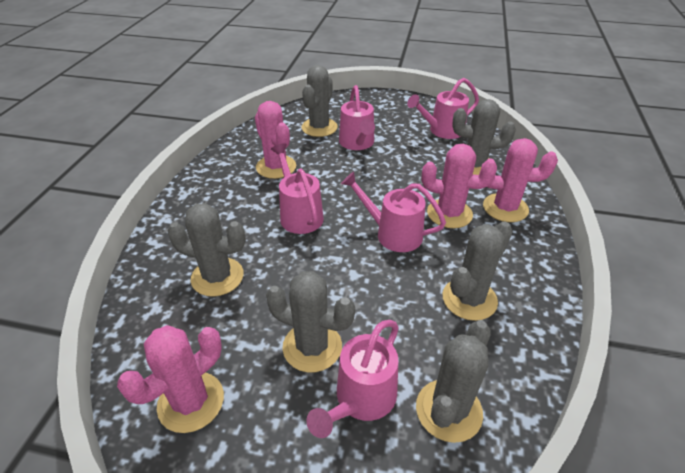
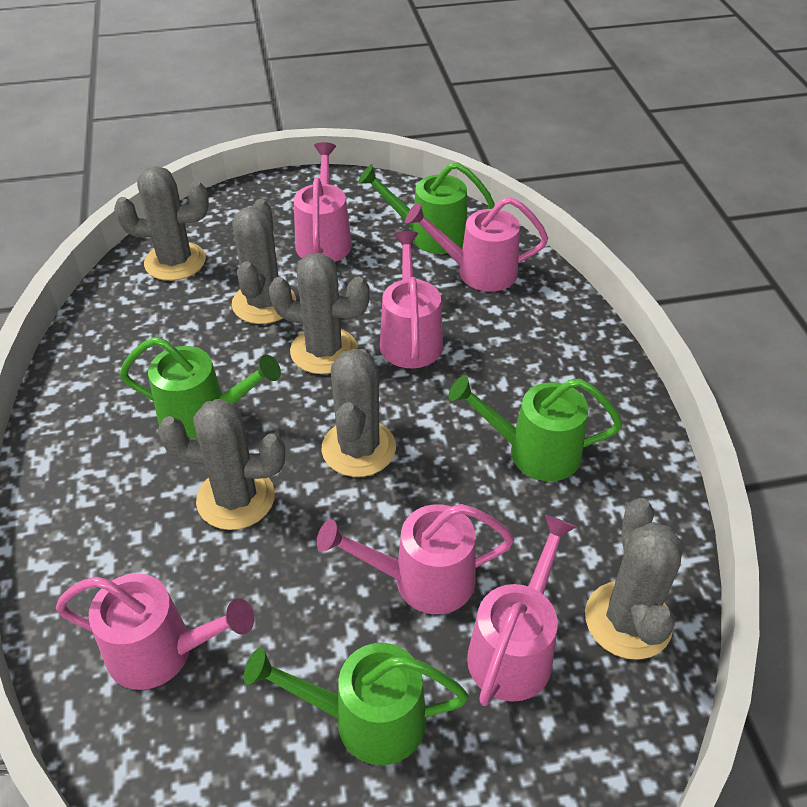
green watering can: 0 -> 4
pink cactus: 4 -> 0
pink watering can: 5 -> 6

